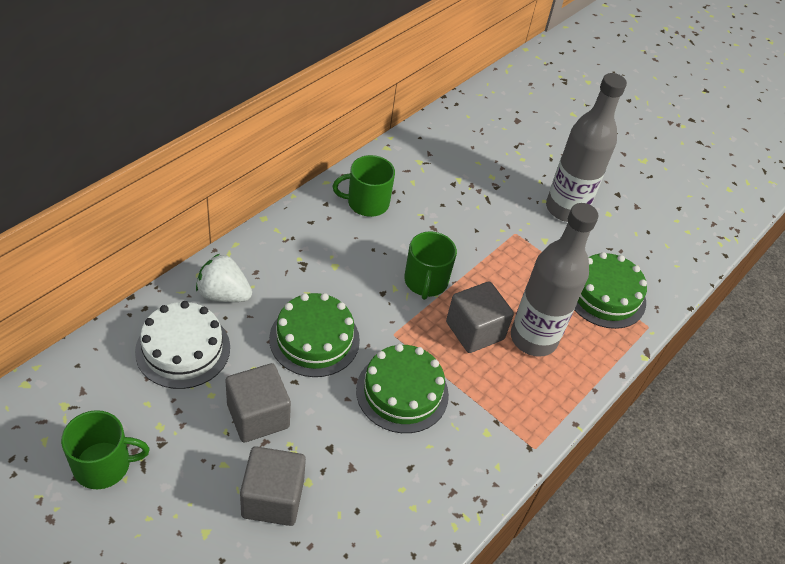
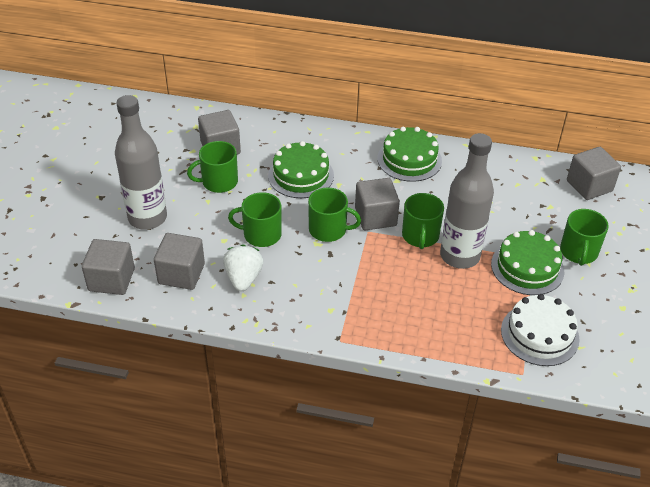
green mug: 3 -> 5
grey cube: 3 -> 5

